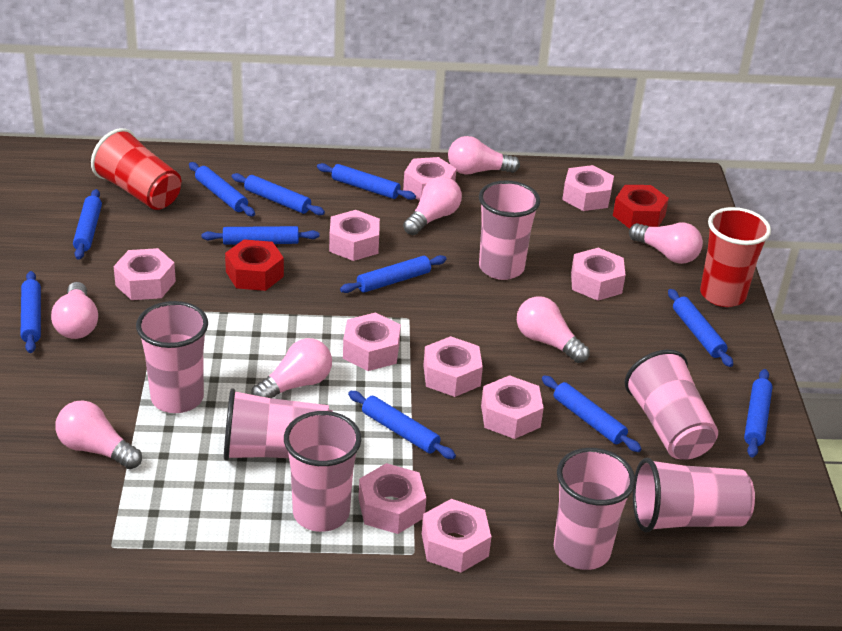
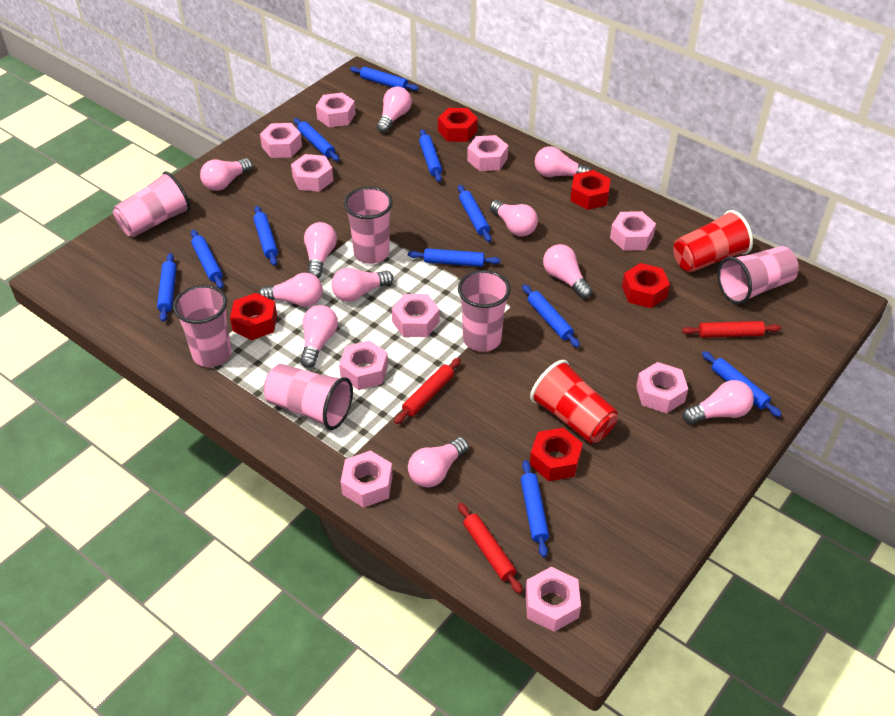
pink cup: 7 -> 6
pink light bulb: 7 -> 11
red nut: 2 -> 5
red rolling pin: 0 -> 3

